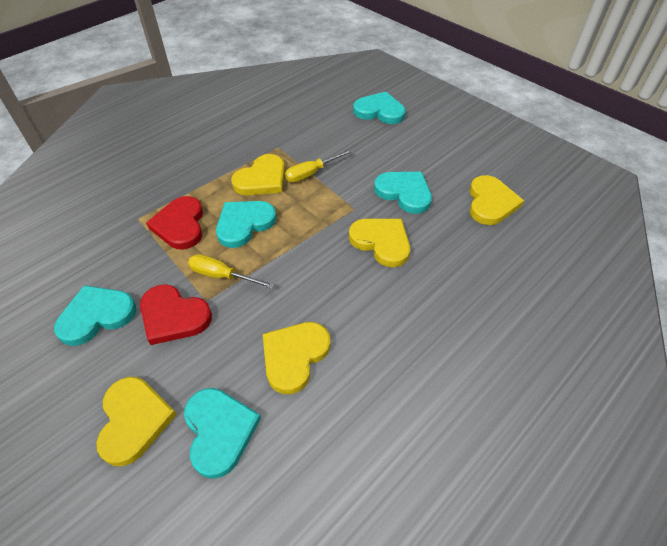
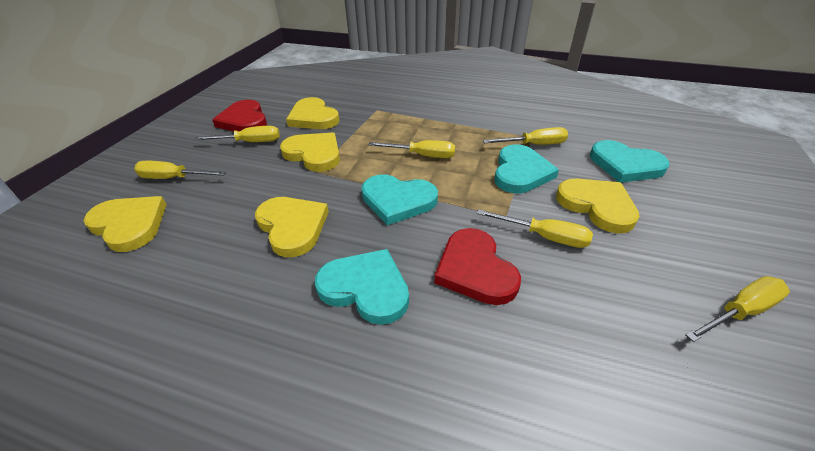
turquoise heart: 5 -> 4
yellow screwdriver: 2 -> 6

